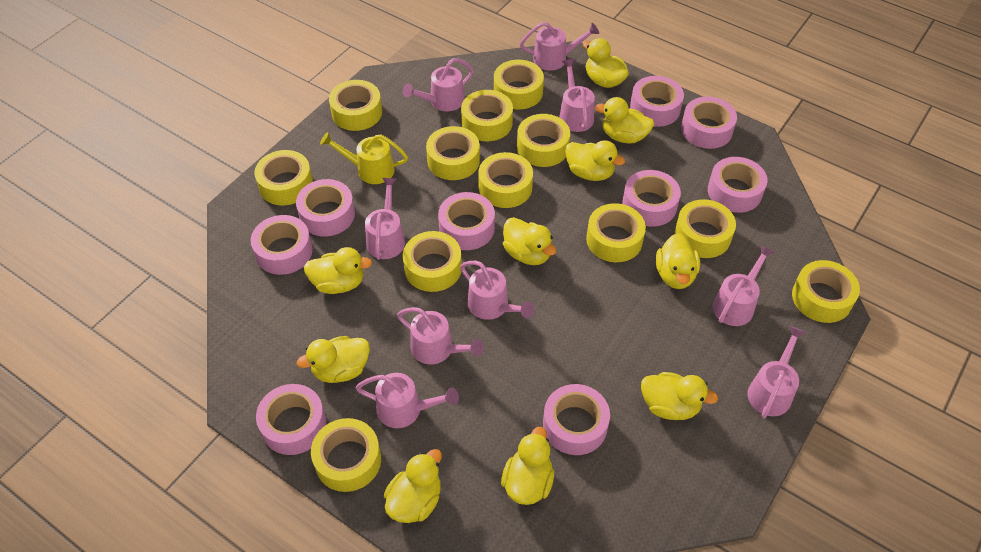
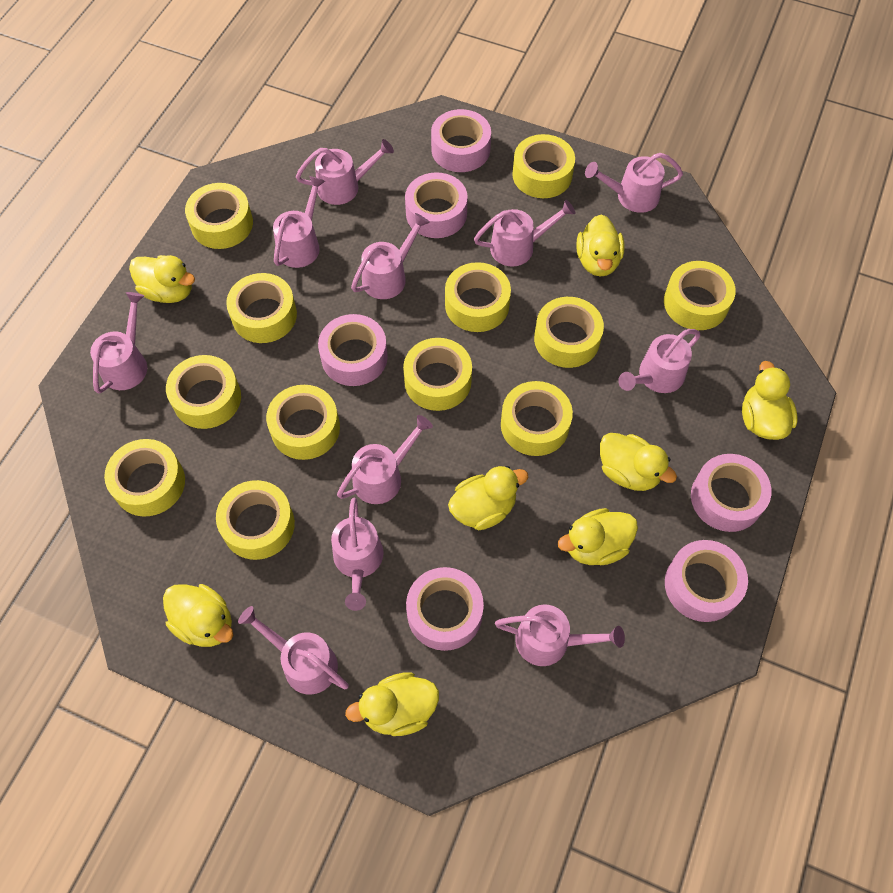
pink tape: 9 -> 6
pink watering can: 9 -> 11
yellow duck: 10 -> 8
yellow watering can: 1 -> 0

